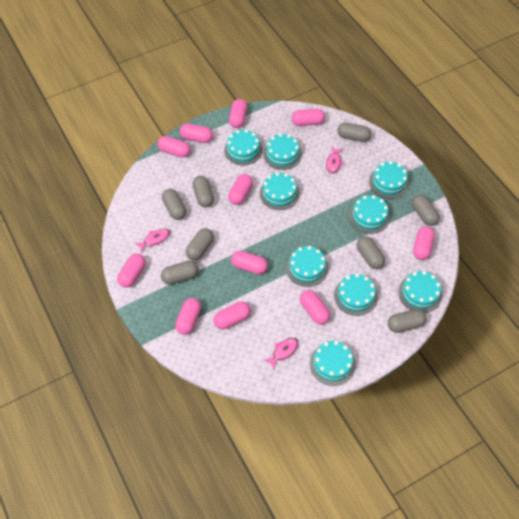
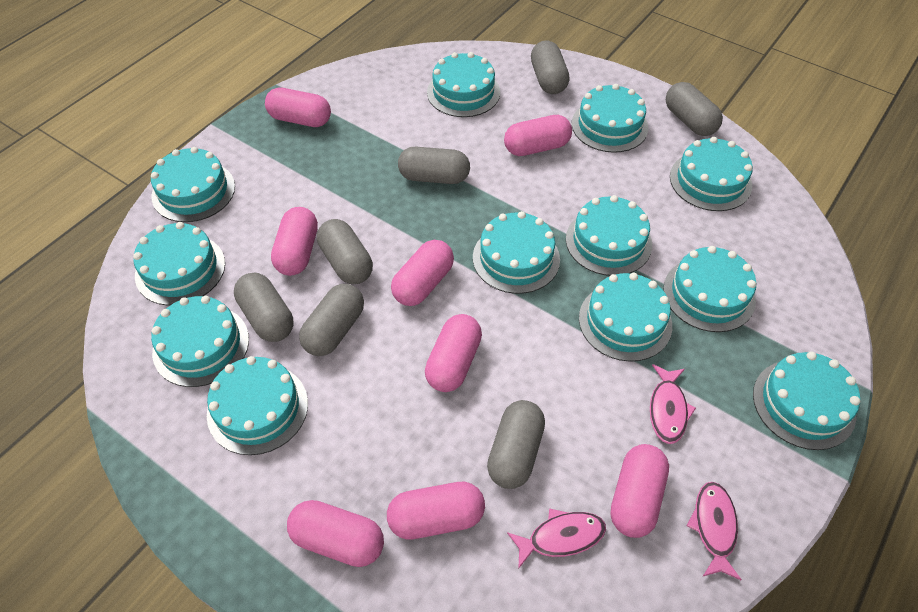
grey capsule: 8 -> 7
pink capsule: 11 -> 8
turquoise cake: 9 -> 12

